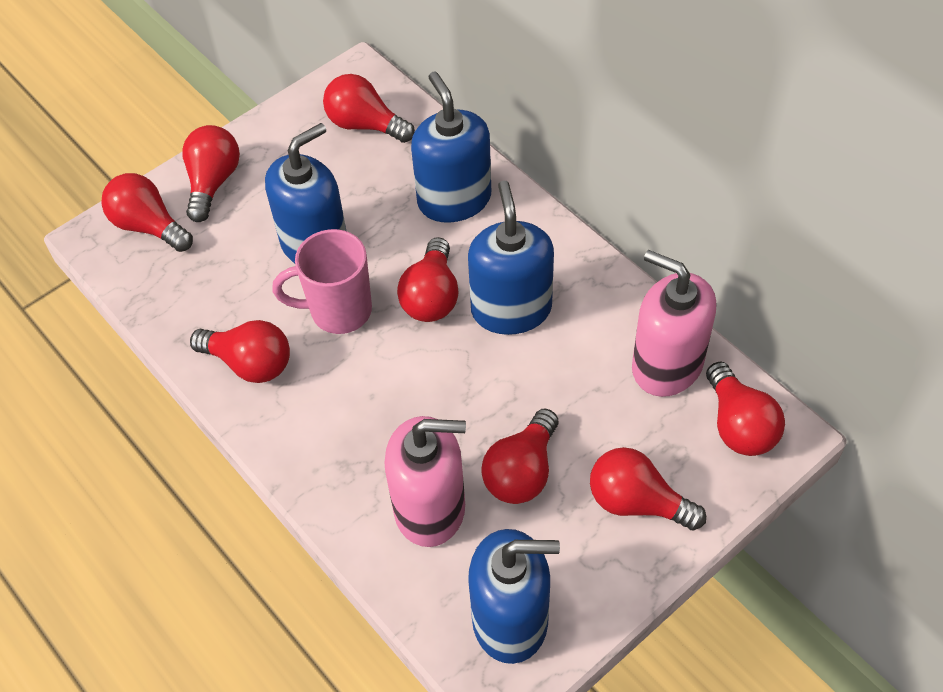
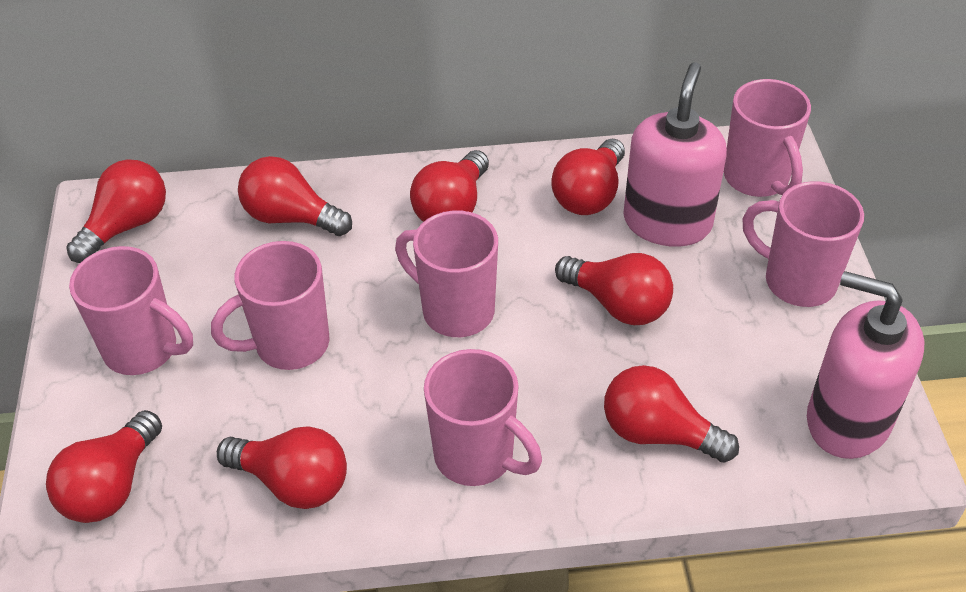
blue soap dispenser: 4 -> 0
pink mug: 1 -> 6

